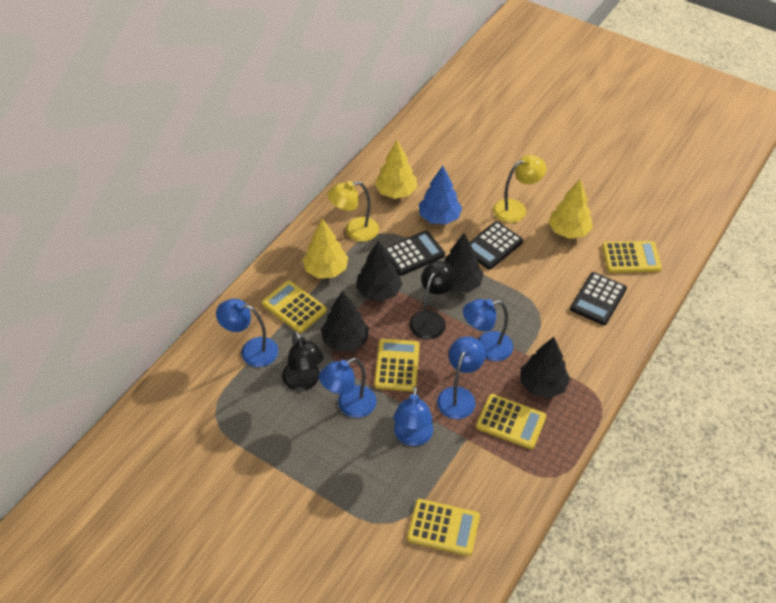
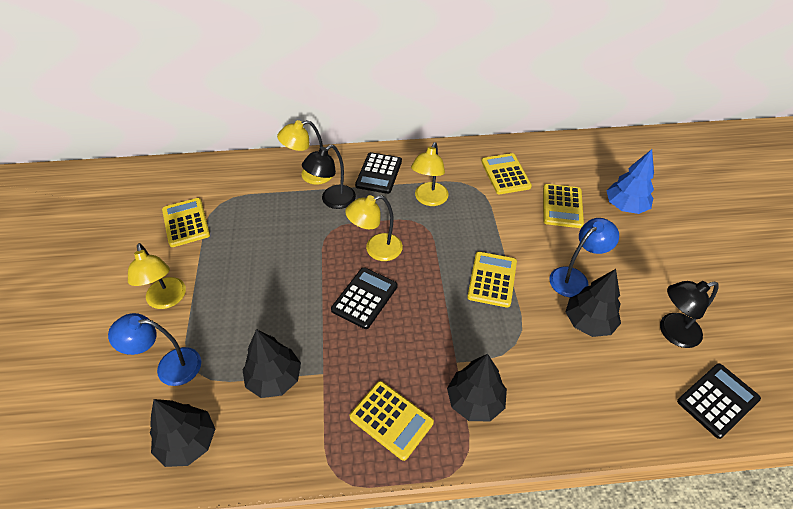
blue lamp: 5 -> 2
yellow lamp: 2 -> 4
yellow tree: 3 -> 0

